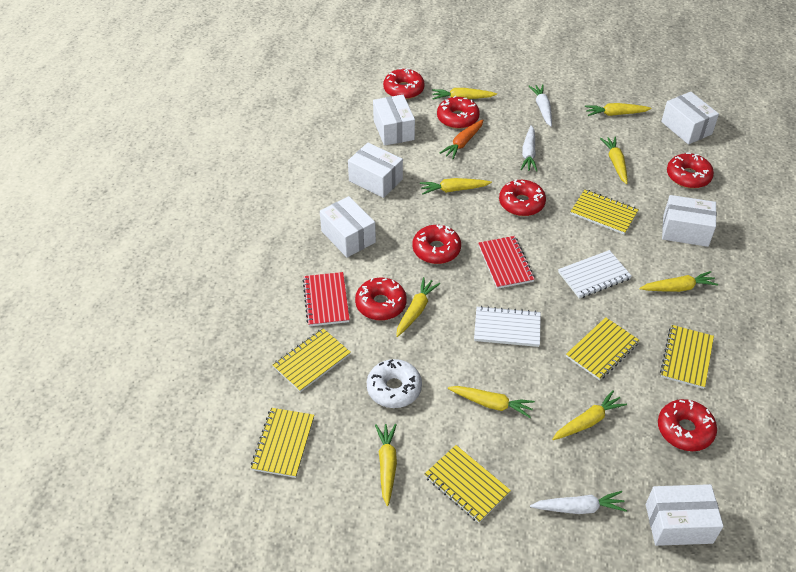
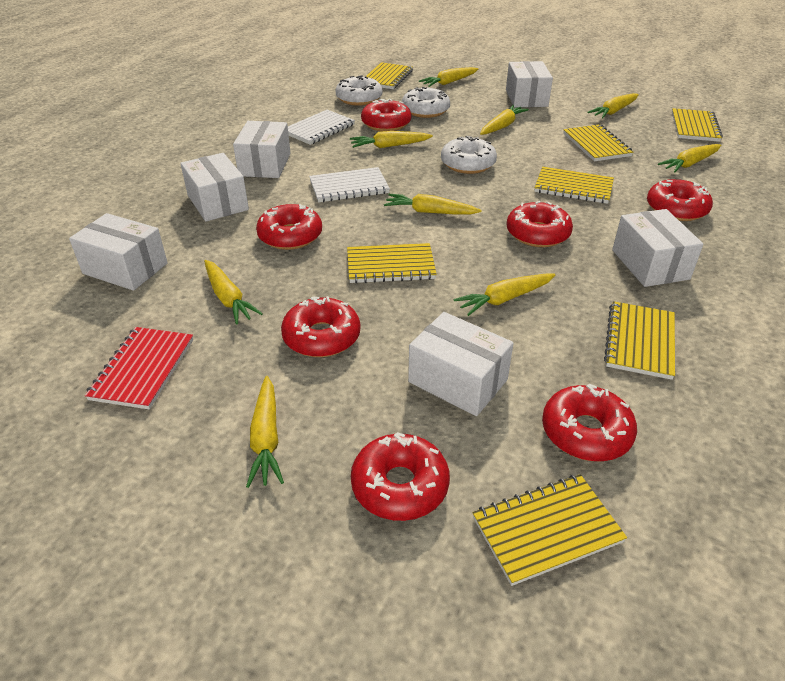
orange carrot: 1 -> 0
red notebook: 2 -> 1
white carrot: 3 -> 0
white donut: 1 -> 3
yellow notebook: 6 -> 7

